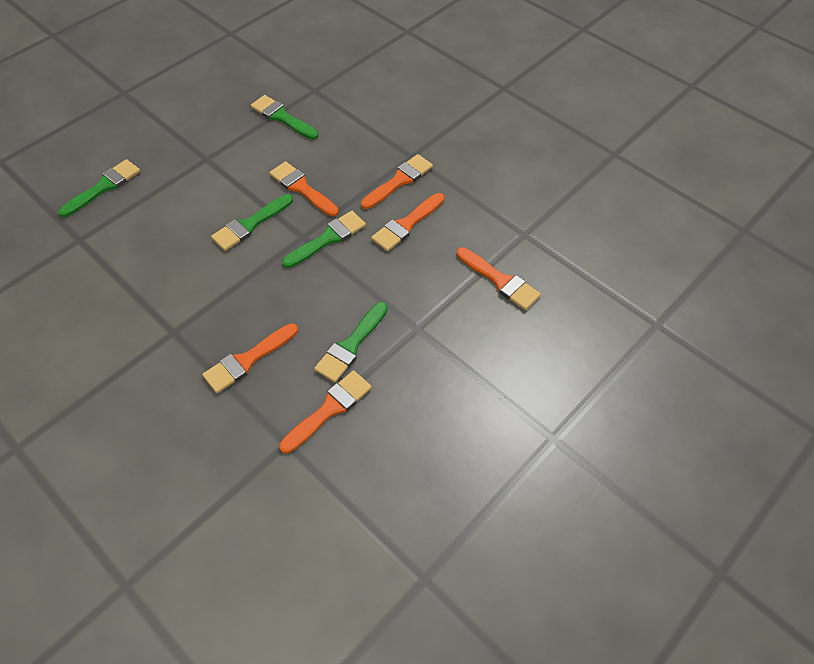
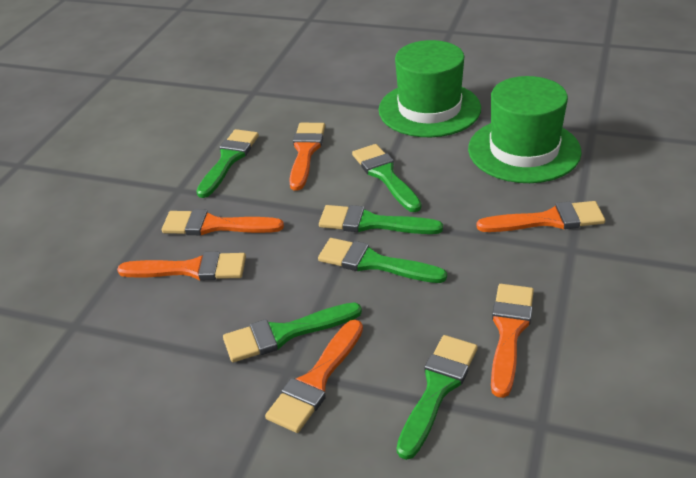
green brush: 5 -> 6
green hat: 0 -> 2

